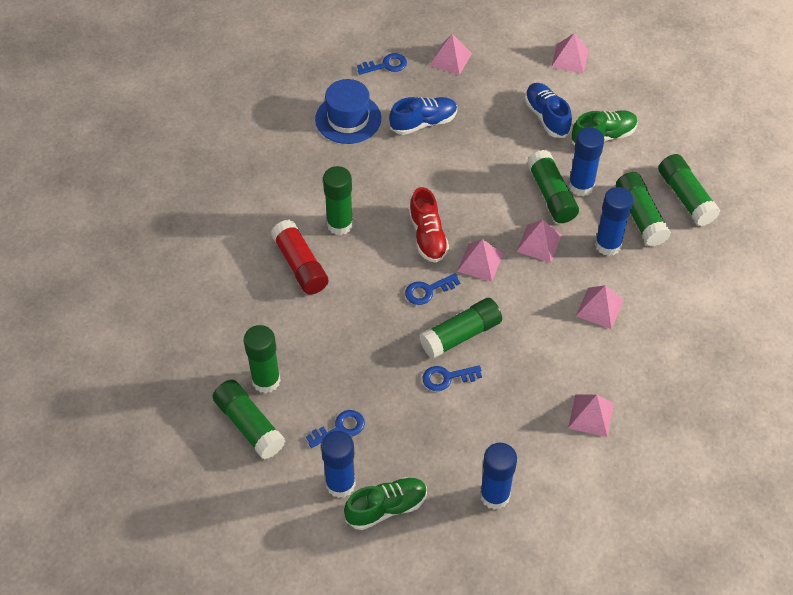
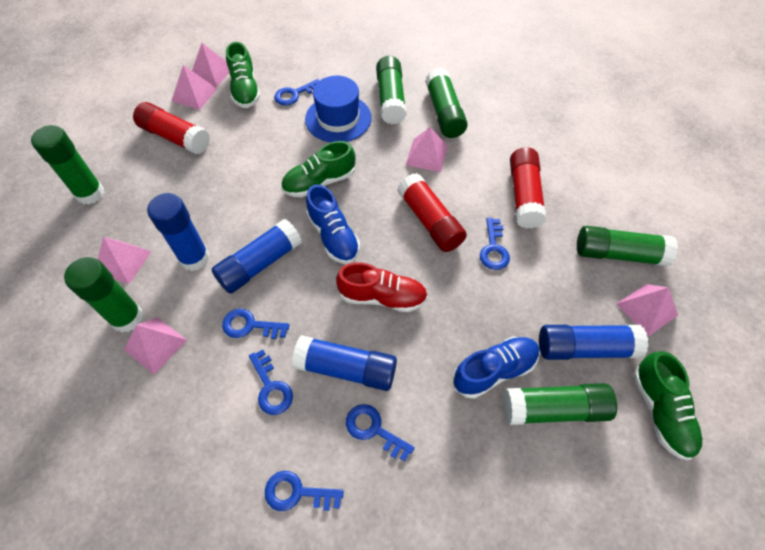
blue key: 4 -> 6
green glue stick: 7 -> 6
green shoe: 2 -> 3
red glue stick: 1 -> 3

